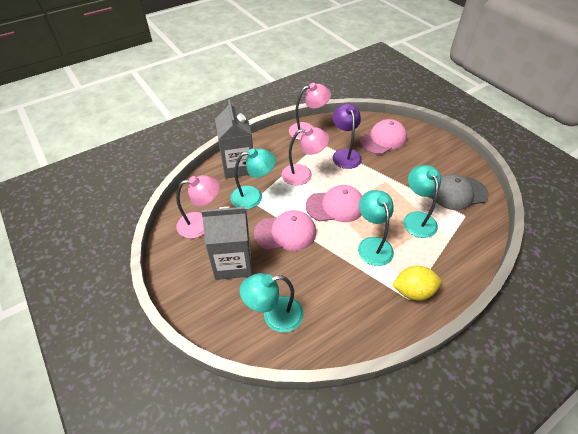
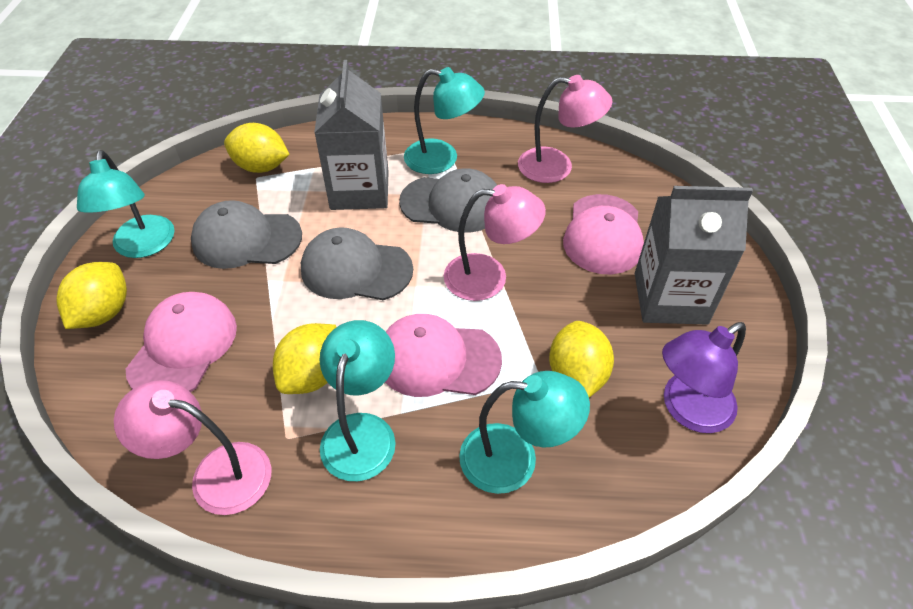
grey cap: 1 -> 3
yellow lemon: 1 -> 4

